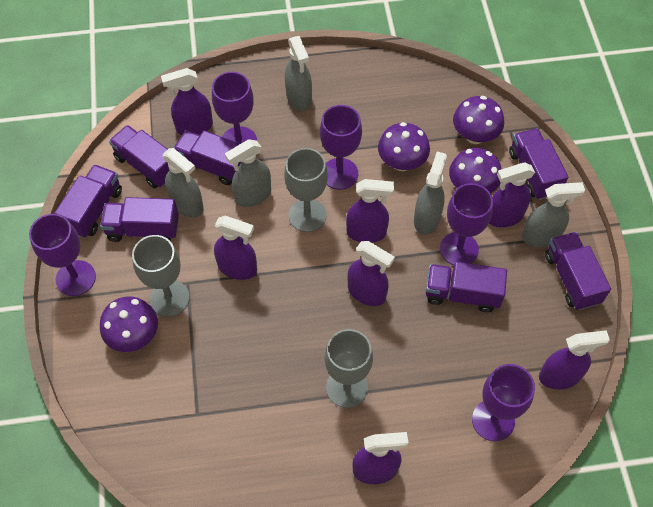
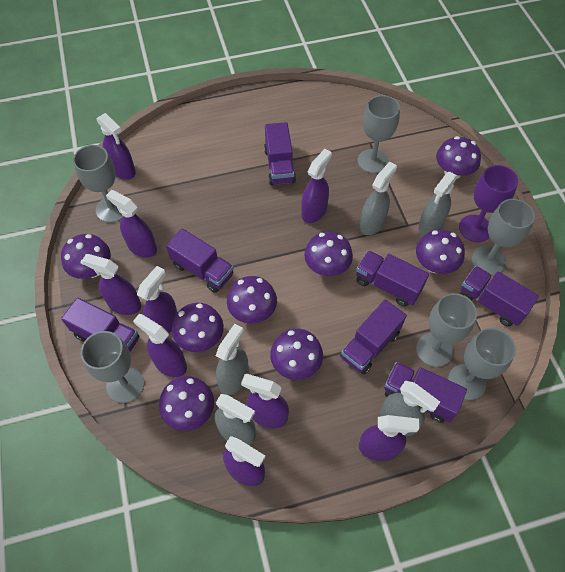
grey goblet: 3 -> 6
purple goblet: 5 -> 1
purple mushroom: 4 -> 8
purple spray bottle: 7 -> 9

